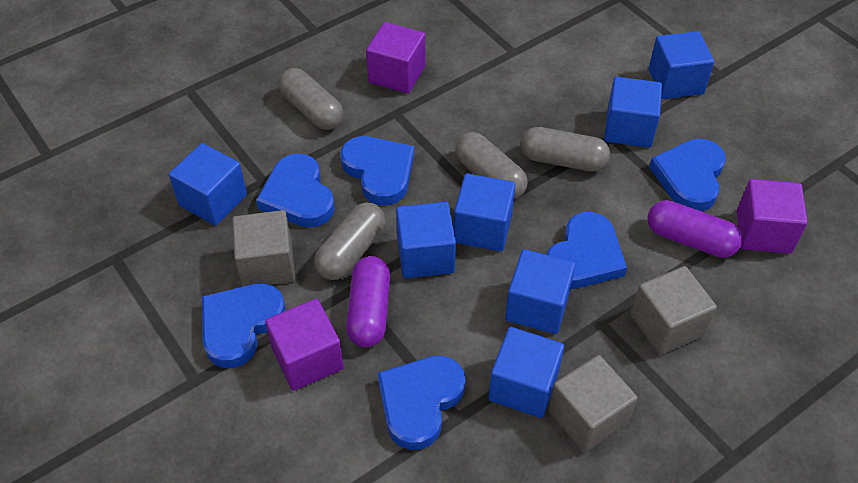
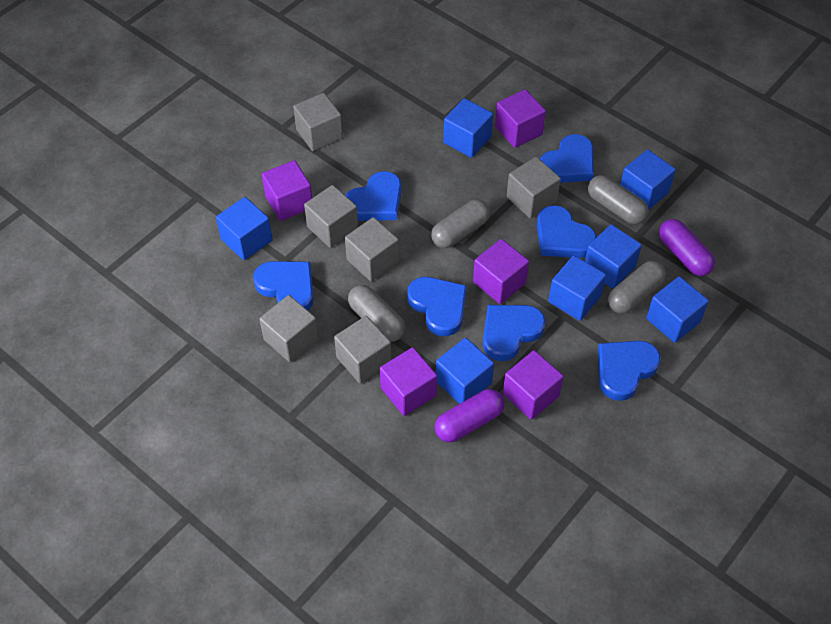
blue heart: 6 -> 7
grey cube: 3 -> 6
purple cube: 3 -> 5

